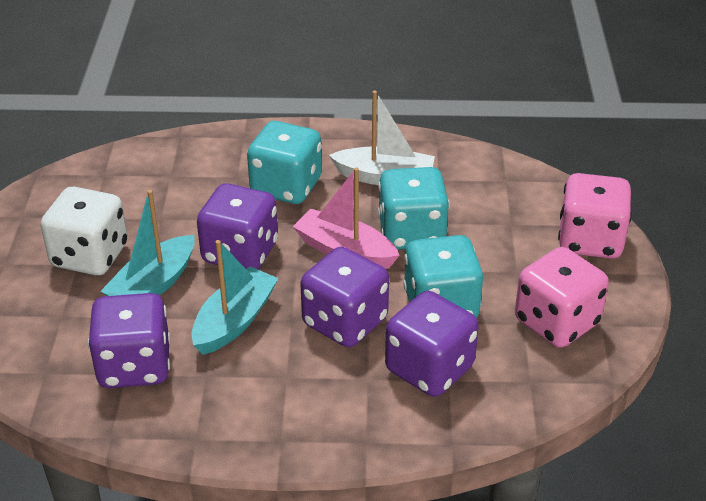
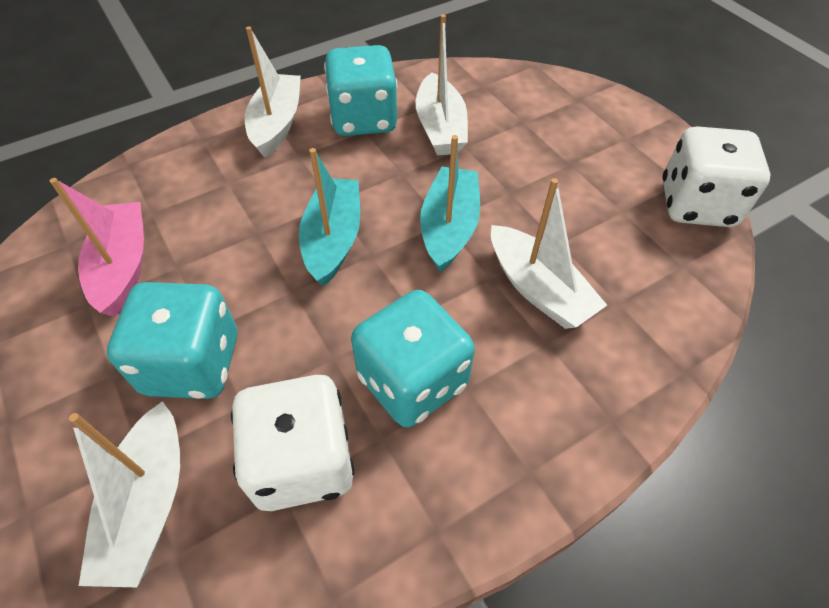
pink dice: 2 -> 0
purple dice: 4 -> 0
white boat: 1 -> 4
white dice: 1 -> 2

